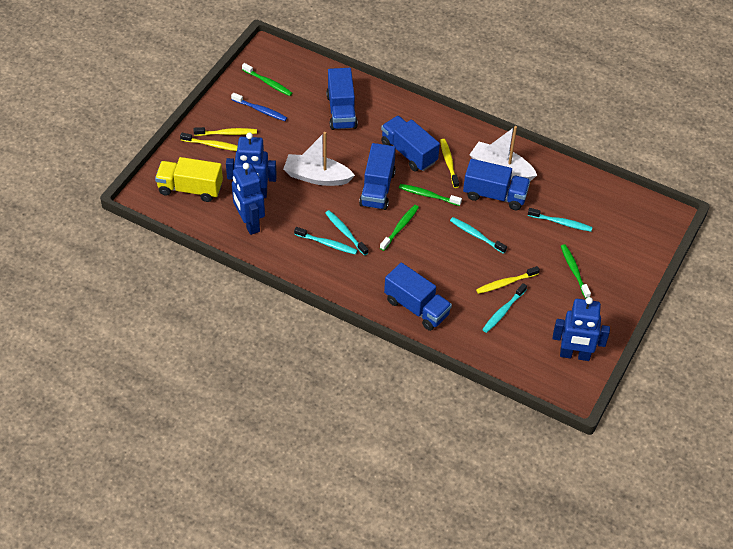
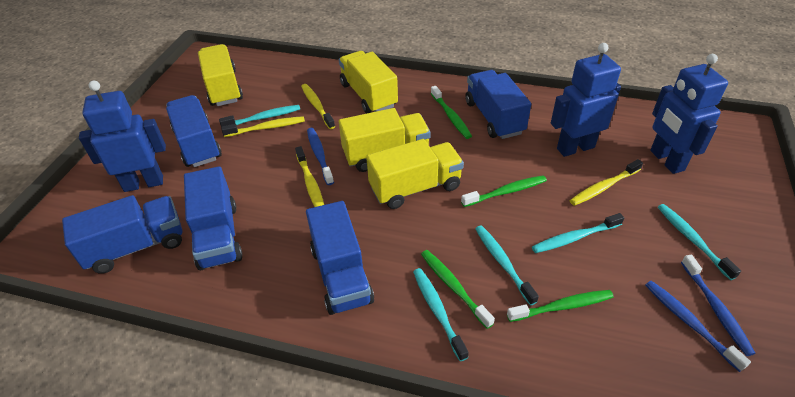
blue toothbrush: 1 -> 3
white boat: 2 -> 0
yellow truck: 1 -> 4

